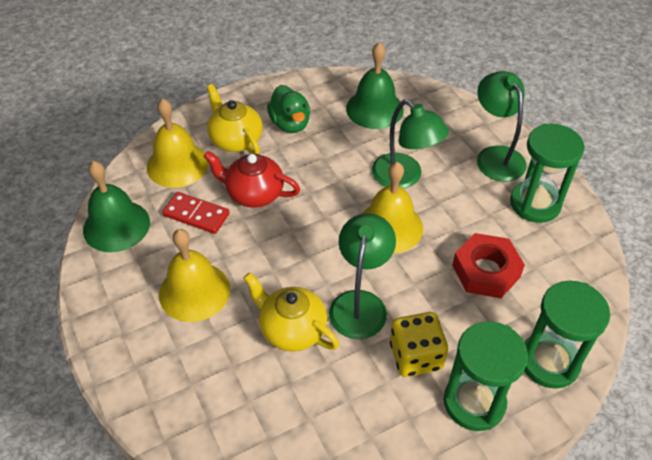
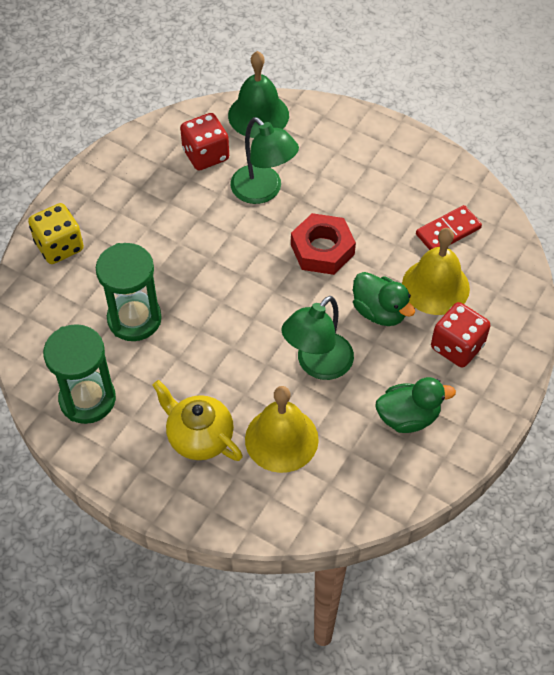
green bell: 2 -> 1
green duck: 1 -> 2
green hourglass: 3 -> 2
green lamp: 3 -> 2
red dice: 0 -> 2
red teapot: 1 -> 0
yellow bell: 3 -> 2
yellow teapot: 2 -> 1

